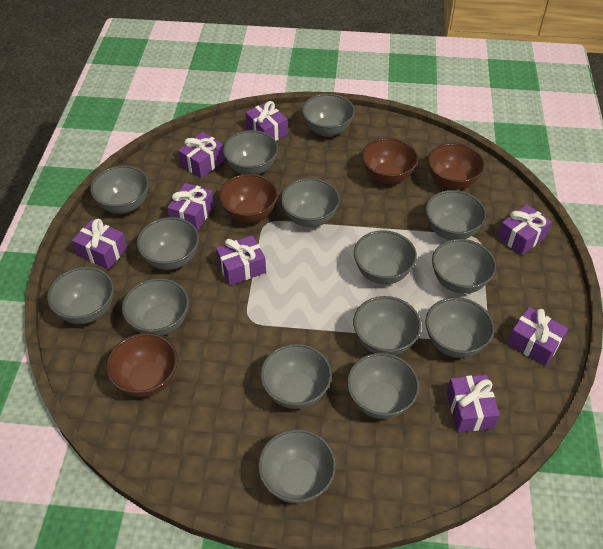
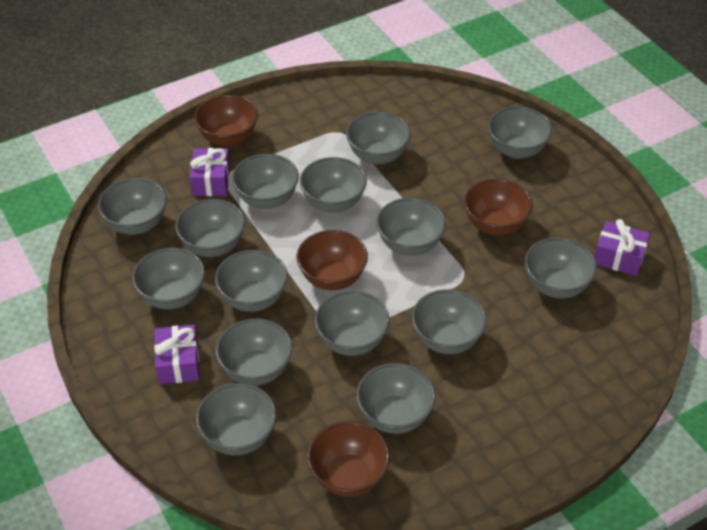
purple gift: 8 -> 3

